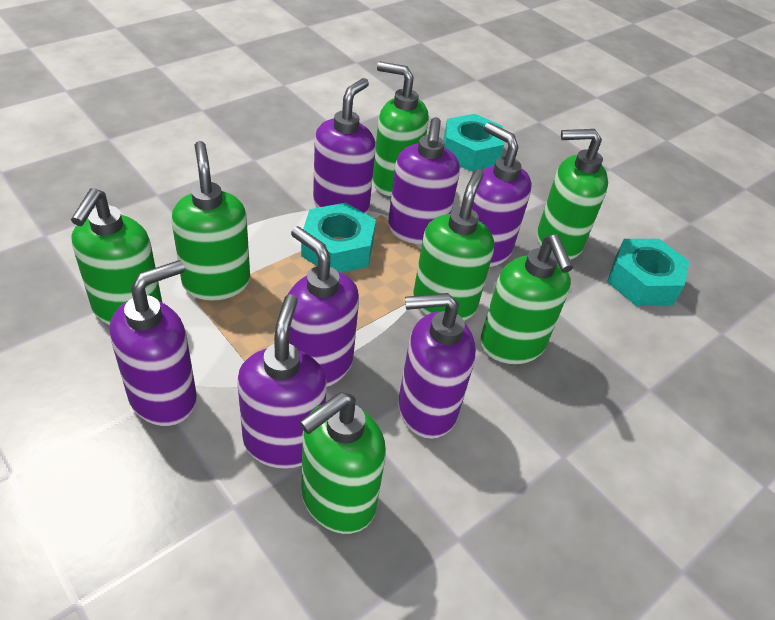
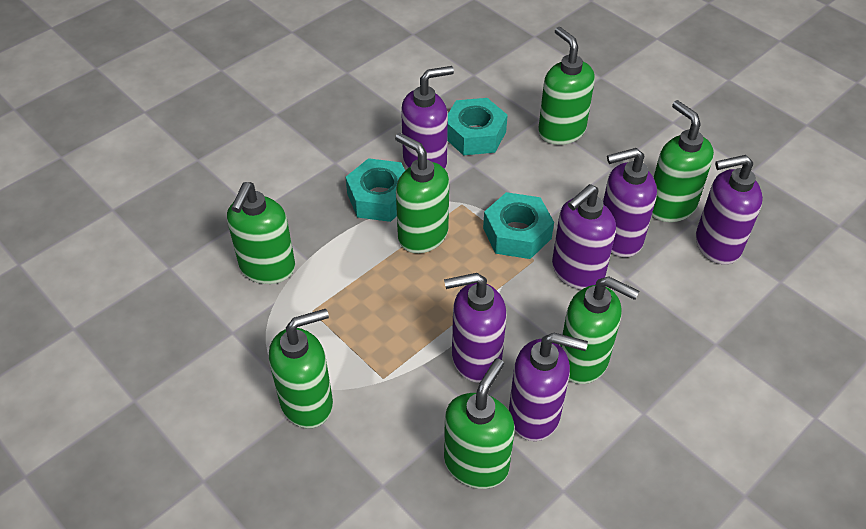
purple soap dispenser: 7 -> 6

